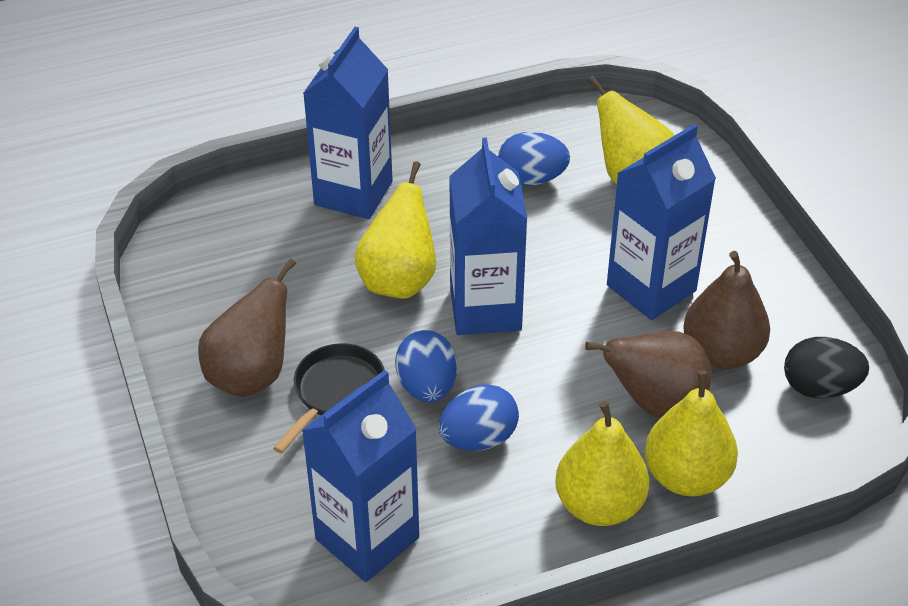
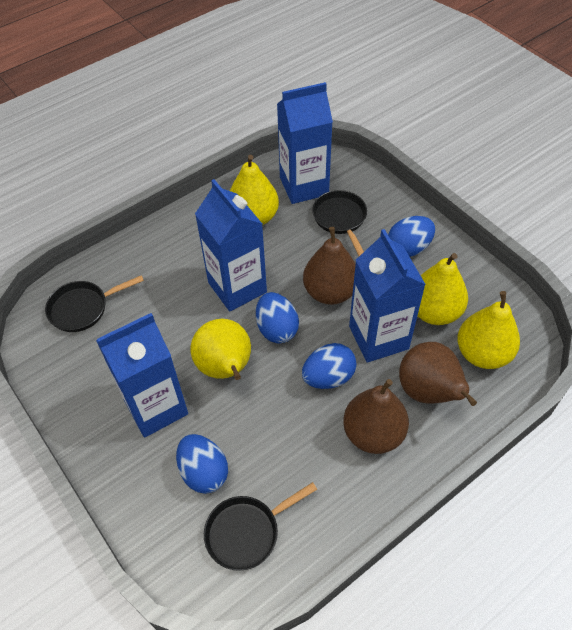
black egg: 1 -> 0
black pan: 1 -> 3
blue egg: 3 -> 4

